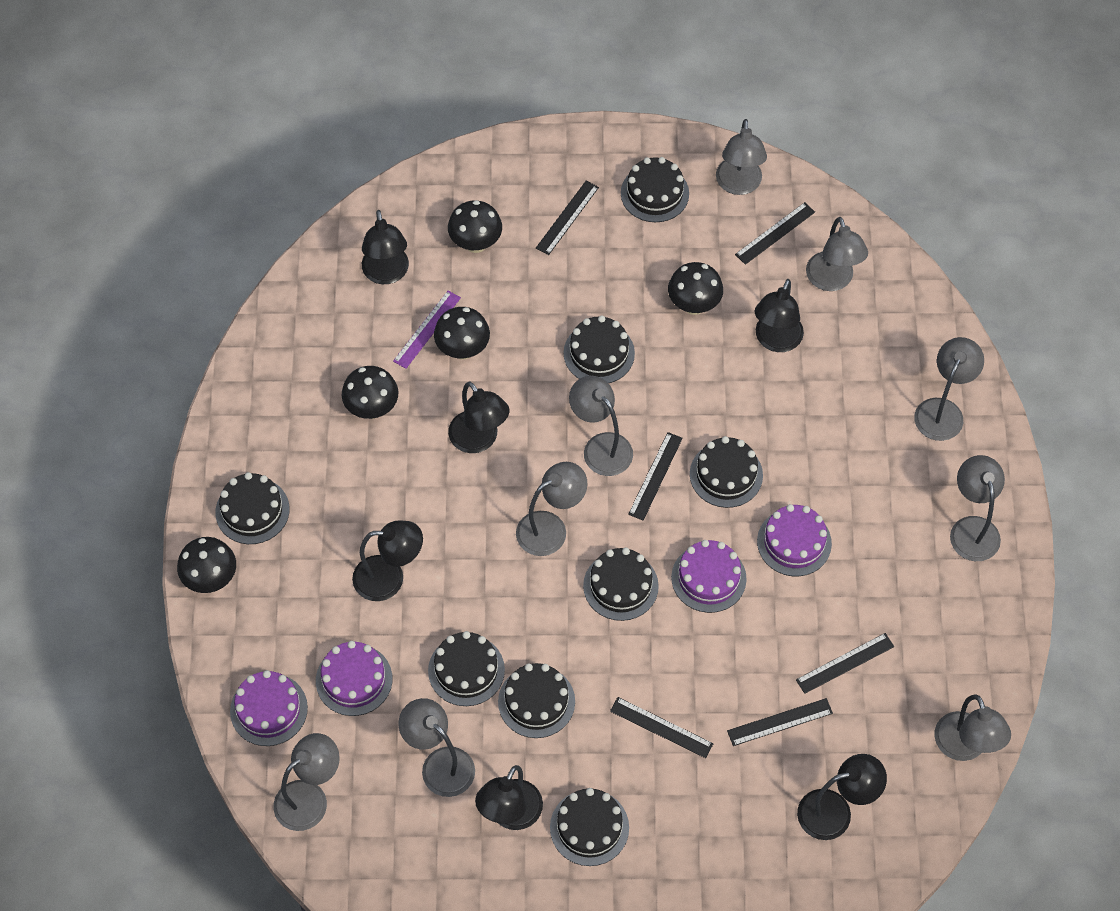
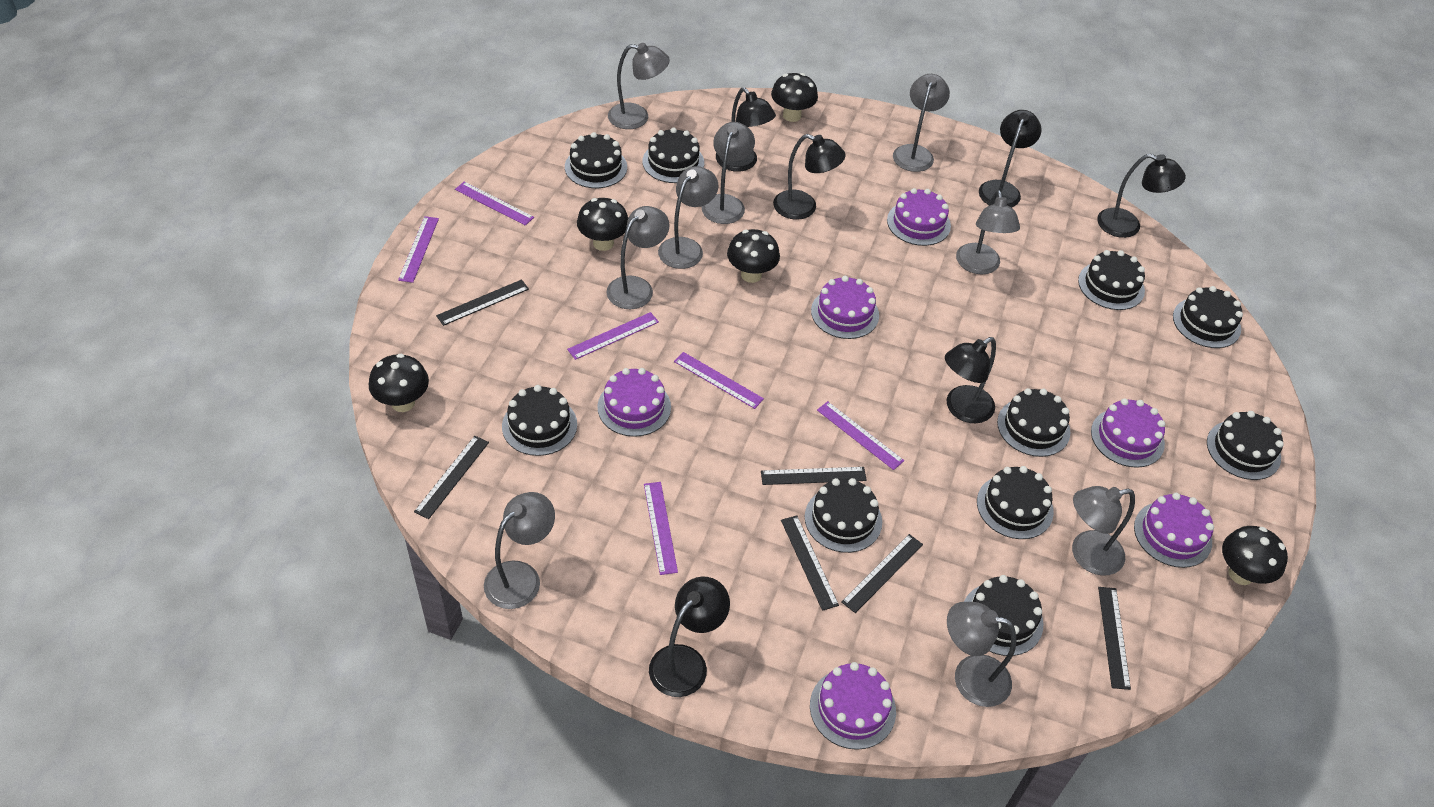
black cake: 8 -> 10
purple cake: 4 -> 6
purple ruler: 1 -> 6

